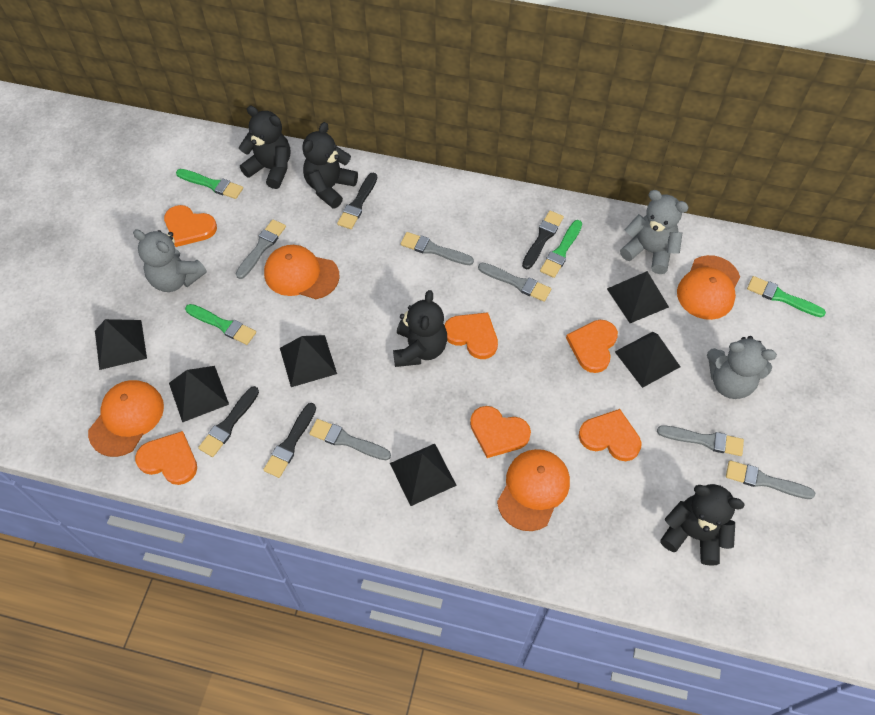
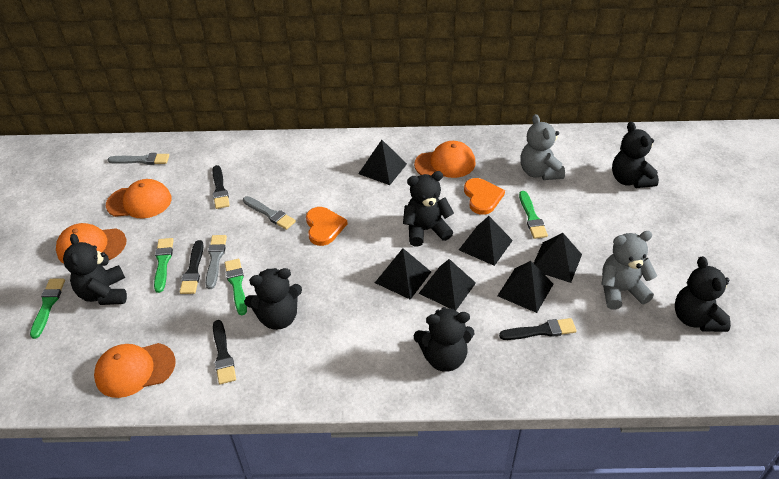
black teddy bear: 4 -> 6
grey brush: 6 -> 3
grey teddy bear: 3 -> 2
orange heart: 6 -> 2

